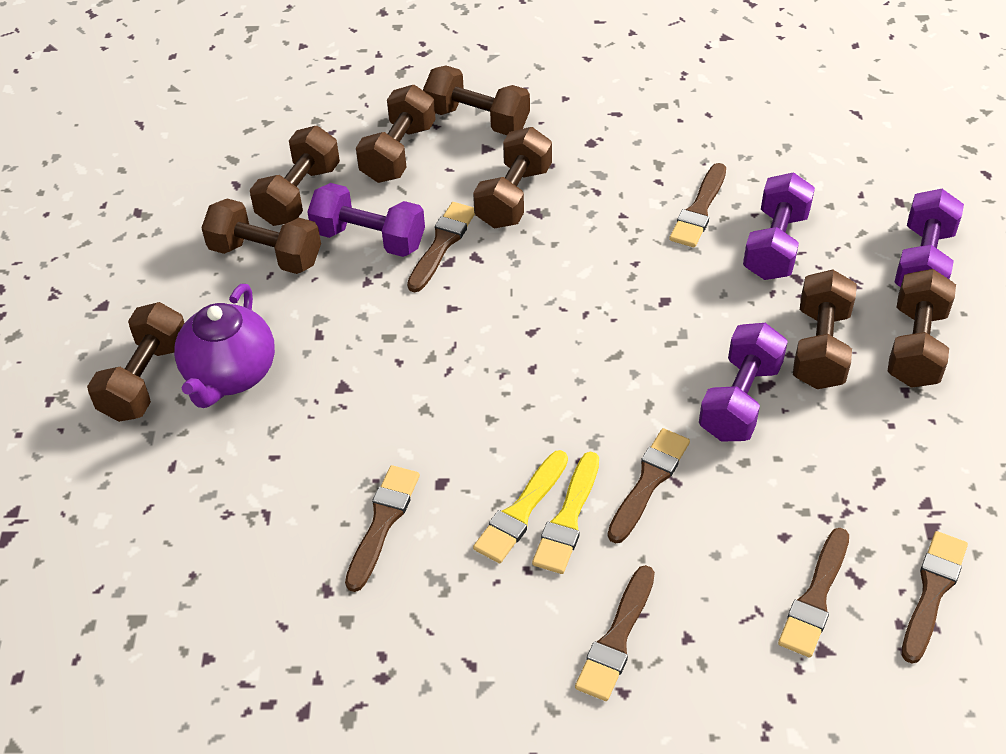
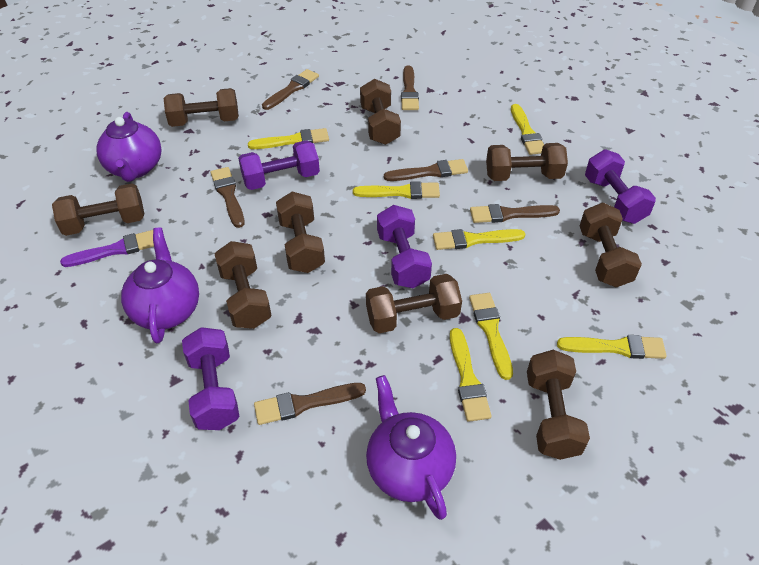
brown brush: 7 -> 6
brown dumbbell: 8 -> 9
purple brush: 0 -> 1
purple teapot: 1 -> 3
yellow brush: 2 -> 7

